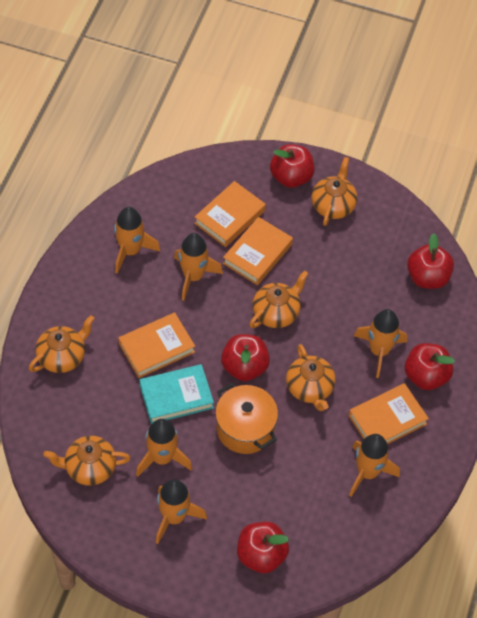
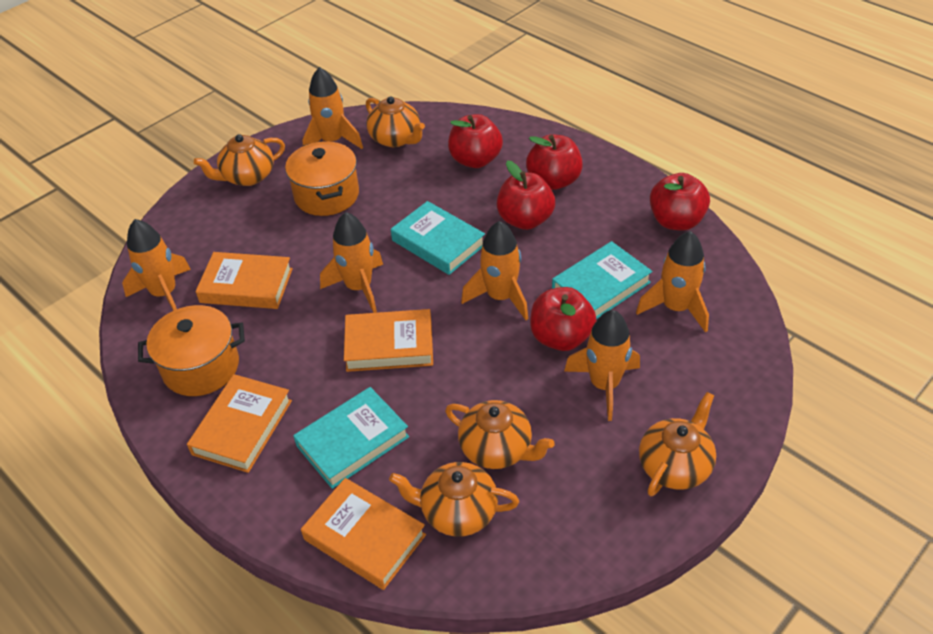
orange pot: 1 -> 2
turquoise book: 1 -> 3

